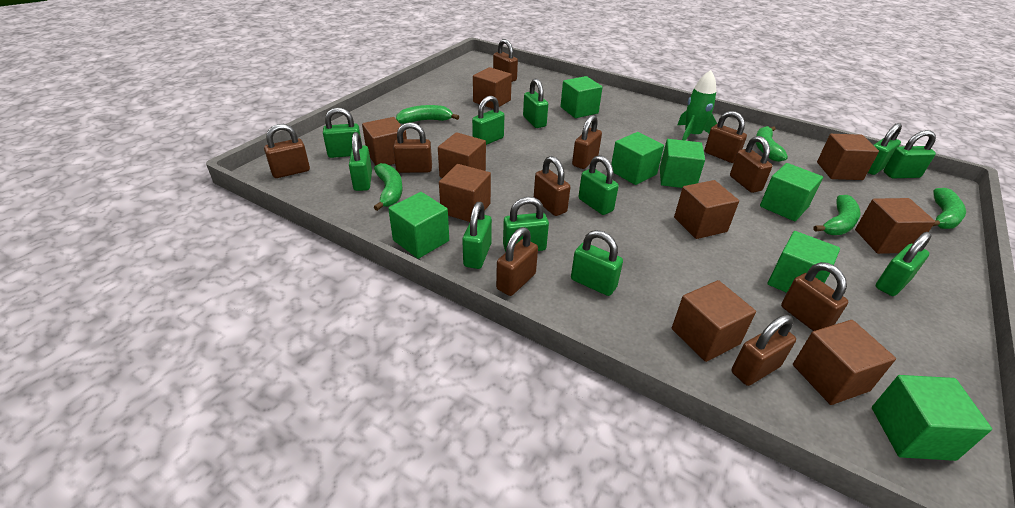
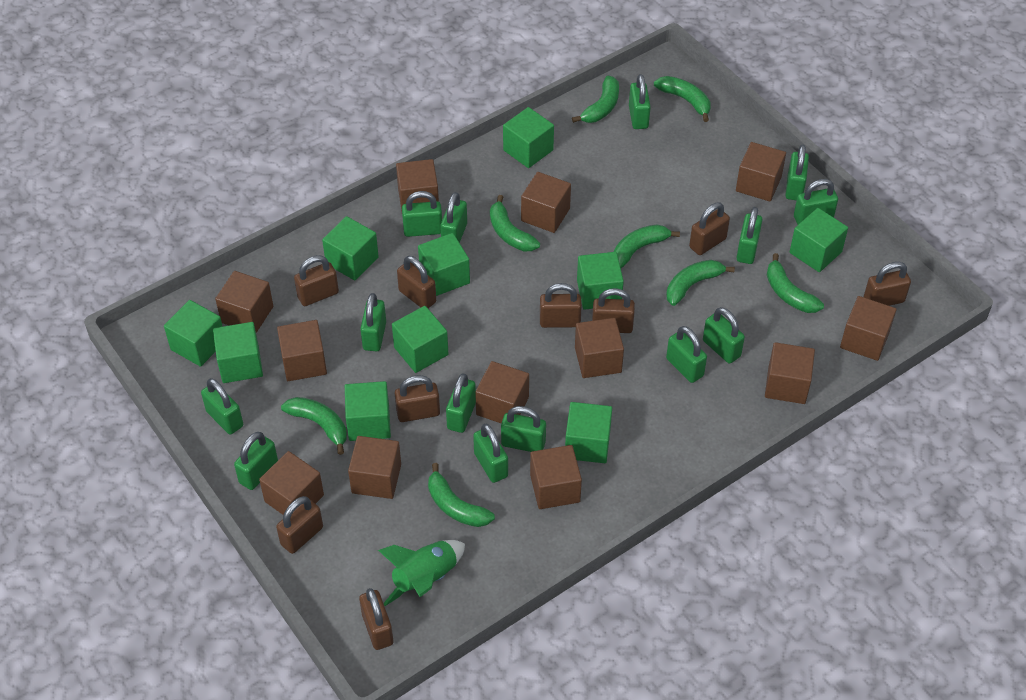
brown cube: 9 -> 12
brown padlock: 10 -> 9
green banana: 5 -> 8
green cube: 7 -> 10
green padlock: 11 -> 14

